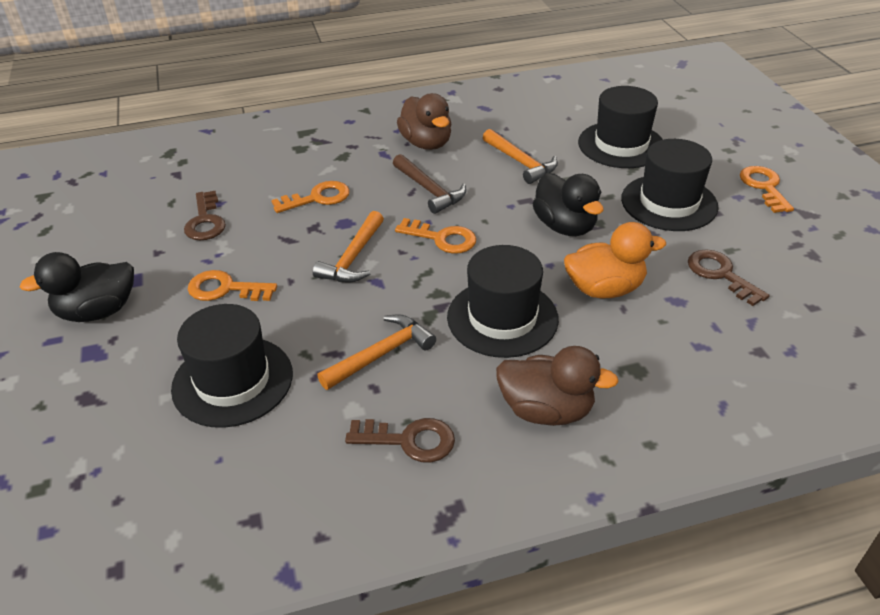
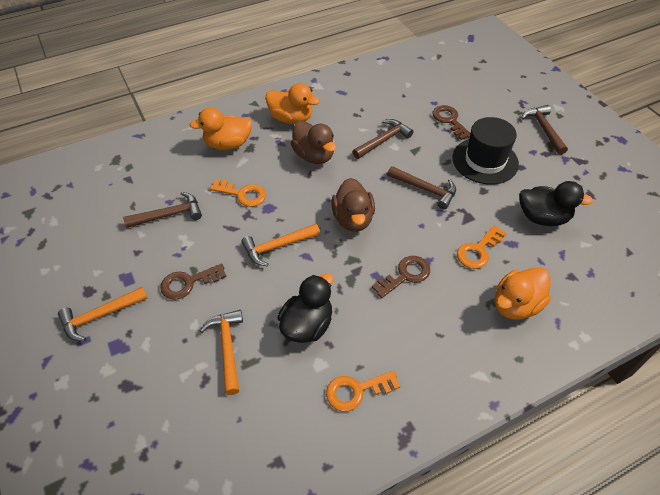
black hat: 4 -> 1
brown hammer: 1 -> 4
orange duck: 1 -> 3
orange key: 4 -> 3

